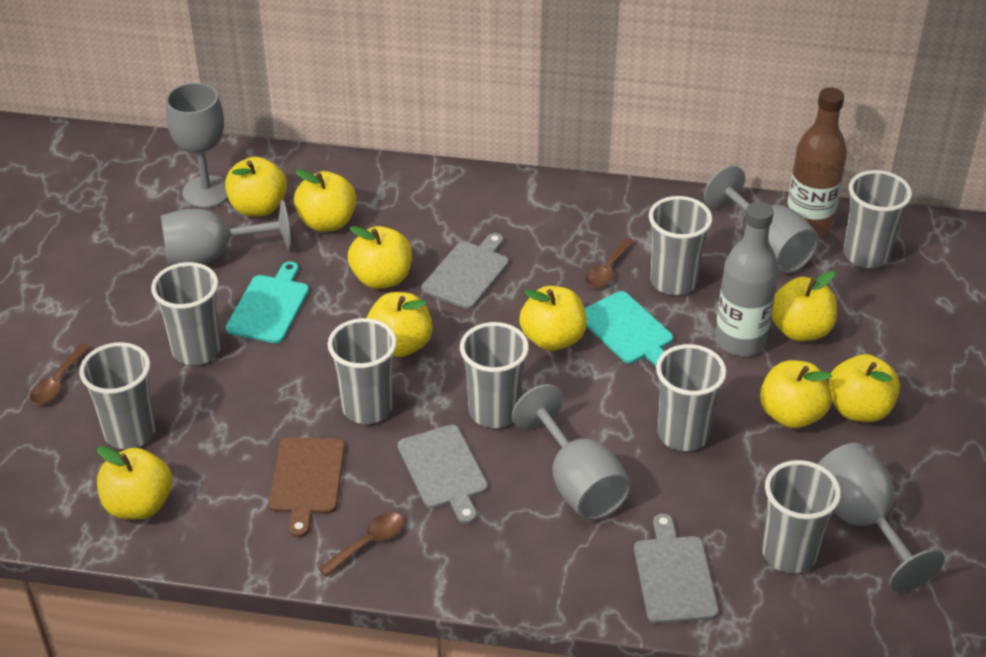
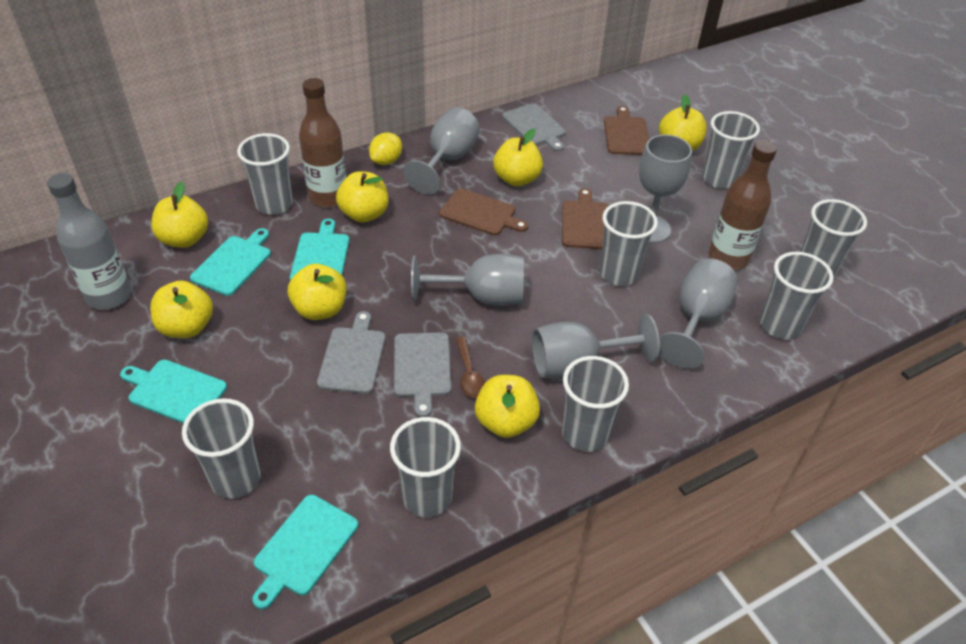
brown bottle: 1 -> 2
brown cutting board: 1 -> 3
brown spoon: 3 -> 1
turquoise cutting board: 2 -> 4
yellow apple: 9 -> 7
yellow lemon: 0 -> 1

